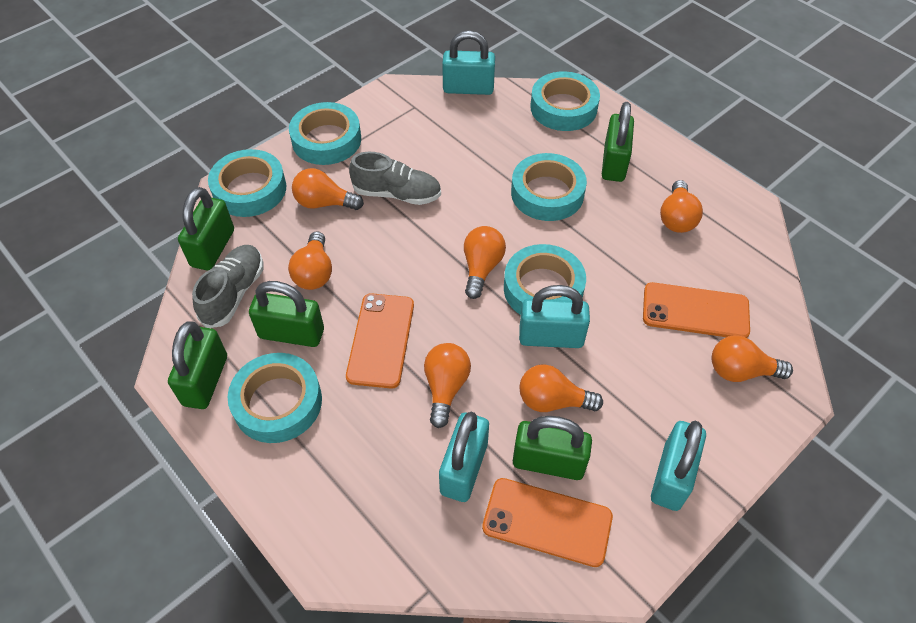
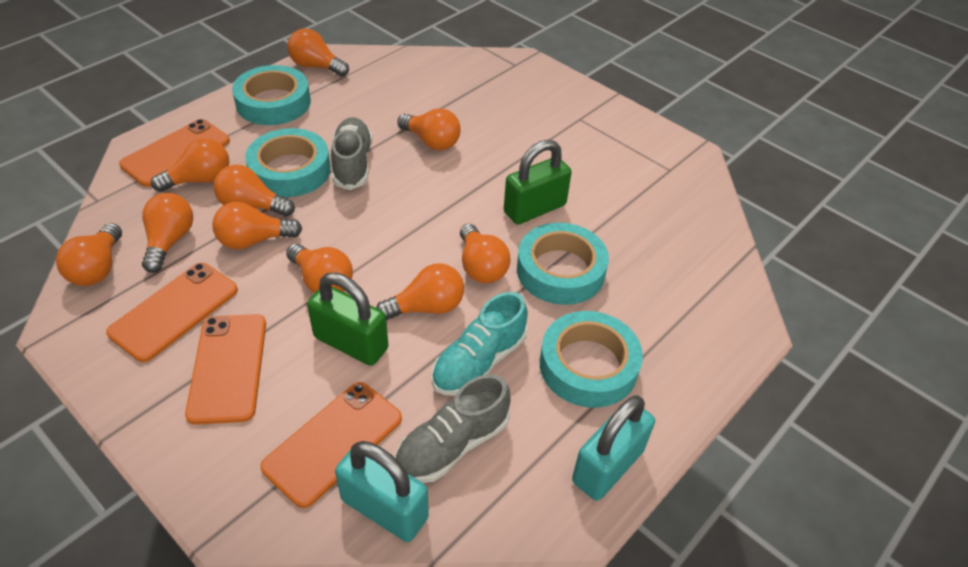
green padlock: 5 -> 2
orange light bulb: 7 -> 10
orange phone: 3 -> 4
turquoise padlock: 4 -> 2
turquoise shoe: 0 -> 1
turquoise tape: 6 -> 4

